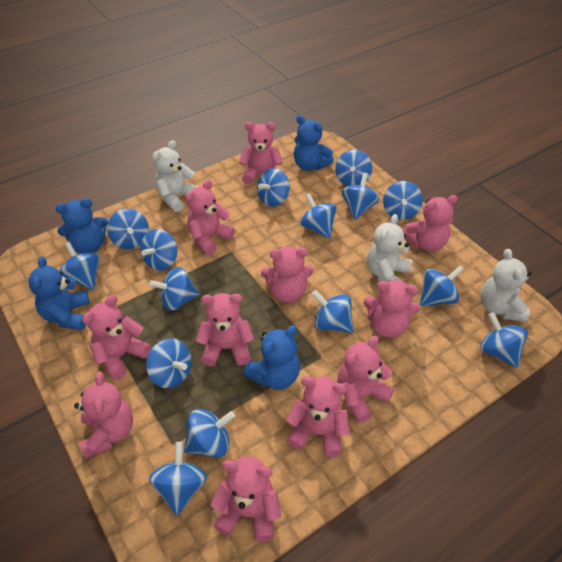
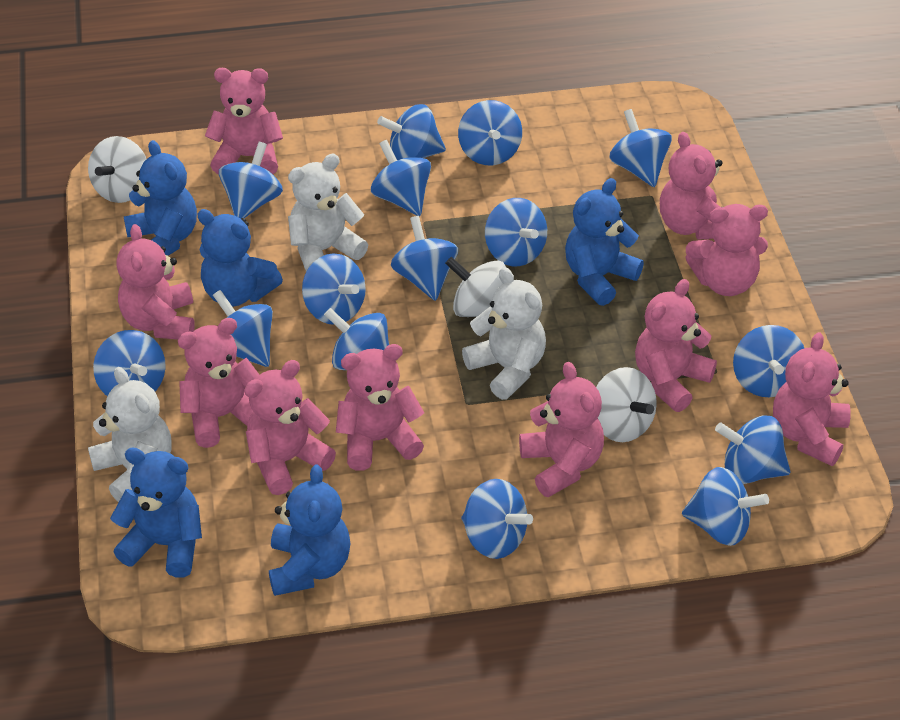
blue teddy bear: 4 -> 5
pink teddy bear: 11 -> 10
white spinning top: 0 -> 3

